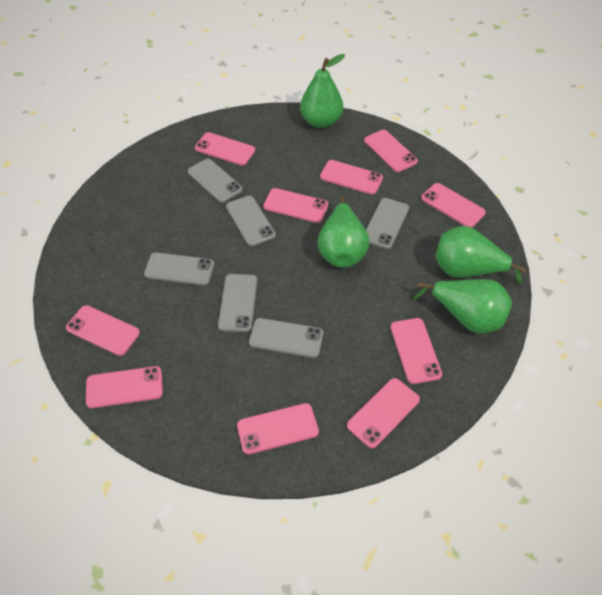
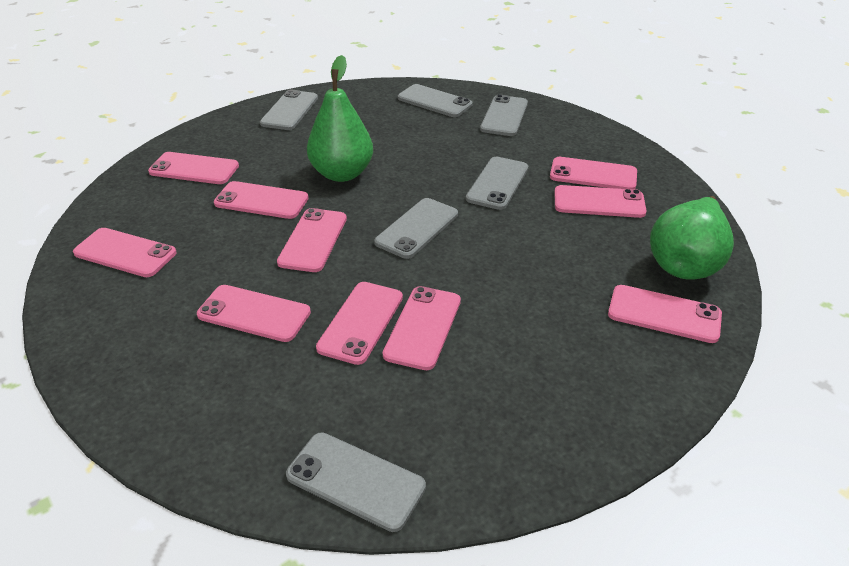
green pear: 4 -> 2

